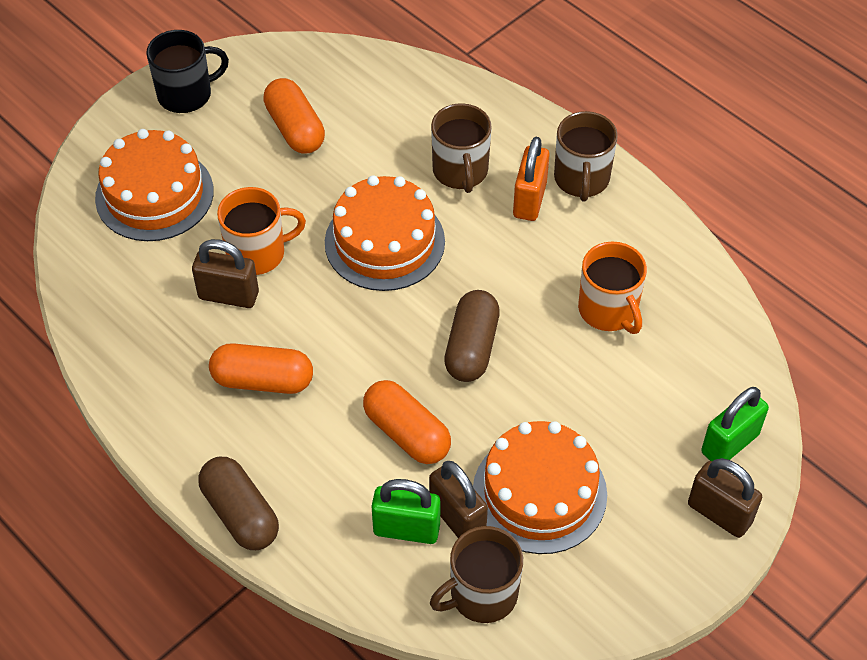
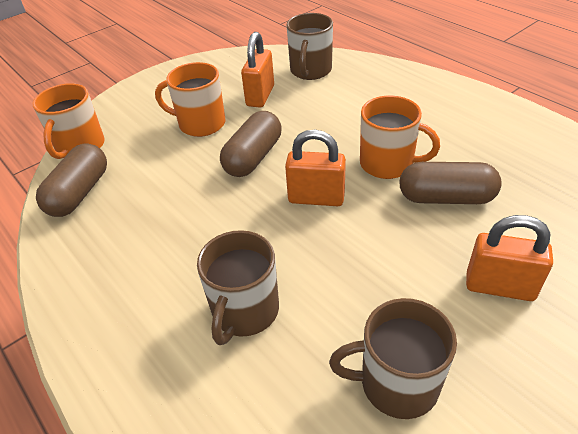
black mug: 1 -> 0
brown capsule: 2 -> 3
brown padlock: 3 -> 0
green padlock: 2 -> 0
orange cake: 3 -> 0
orange capsule: 3 -> 0
orange mug: 2 -> 3
orange padlock: 1 -> 3

